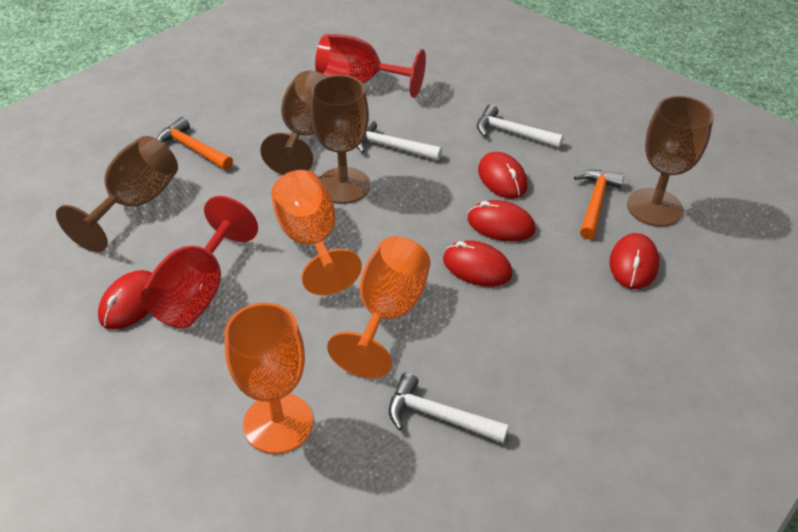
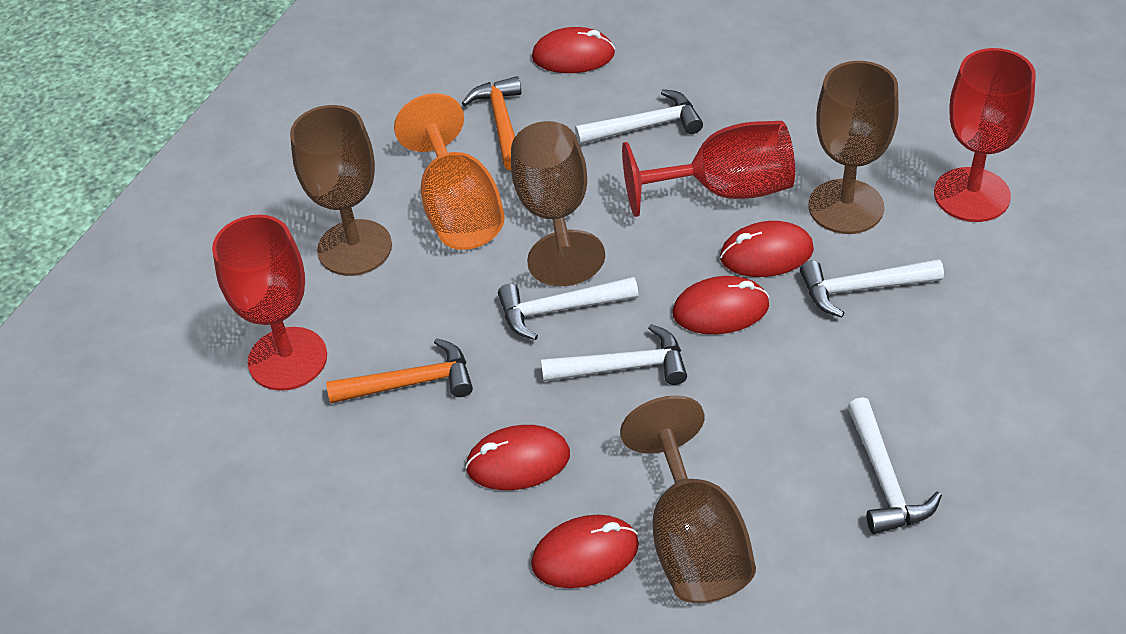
orange goblet: 3 -> 1
red goblet: 2 -> 3
white hammer: 3 -> 5

